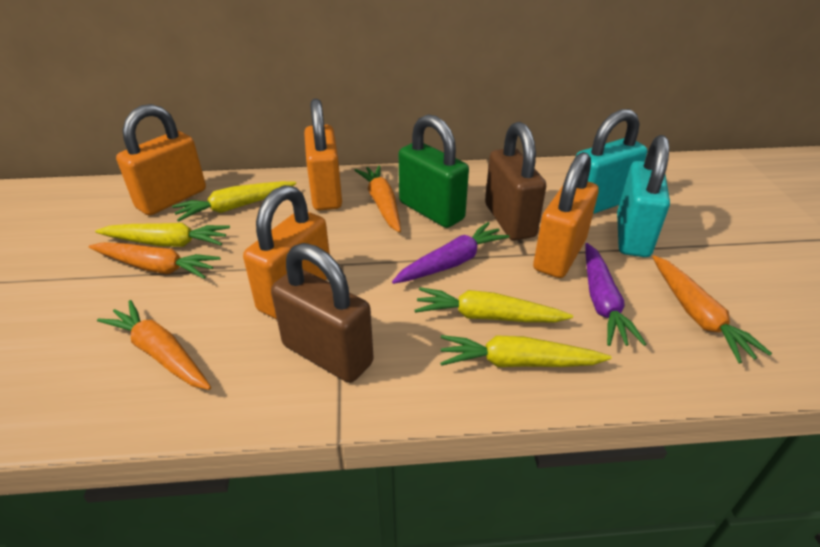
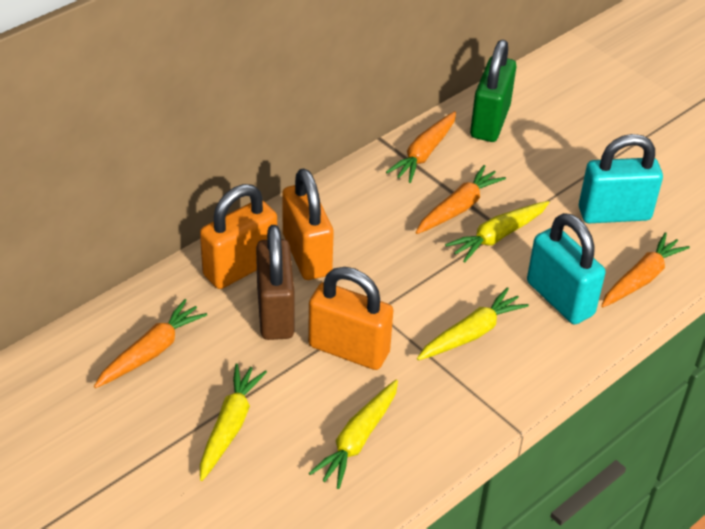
brown padlock: 2 -> 1
orange padlock: 4 -> 3
purple carrot: 2 -> 0

